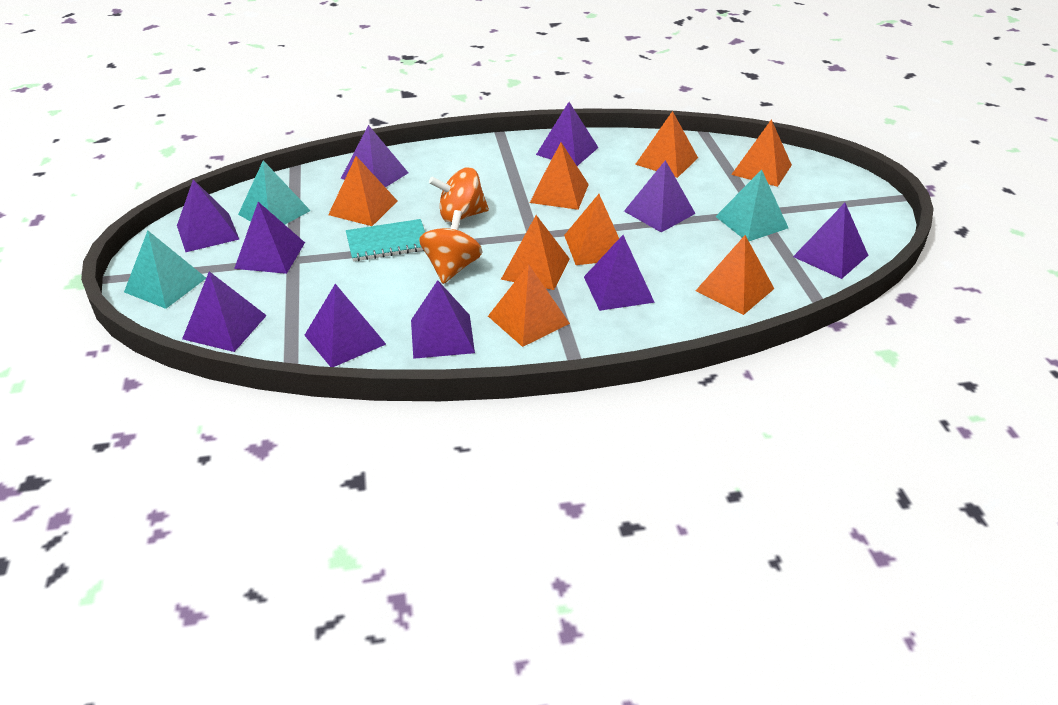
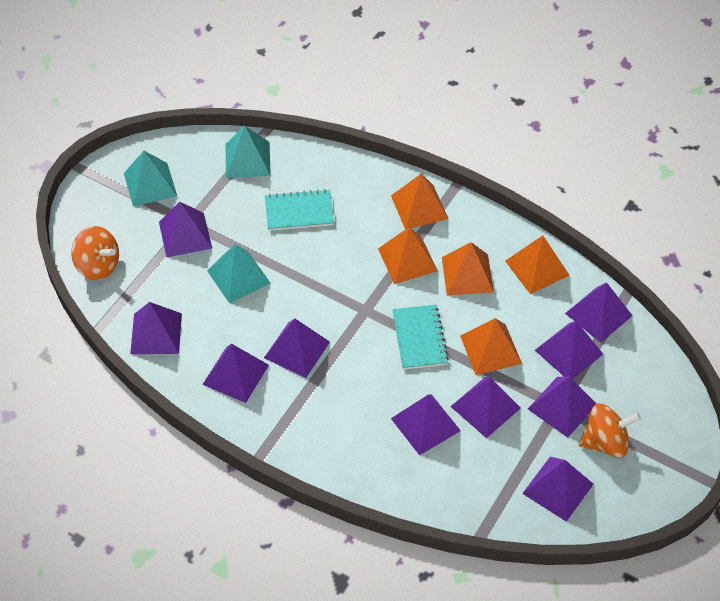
orange pyramid: 8 -> 5
turquoise notebook: 1 -> 2

